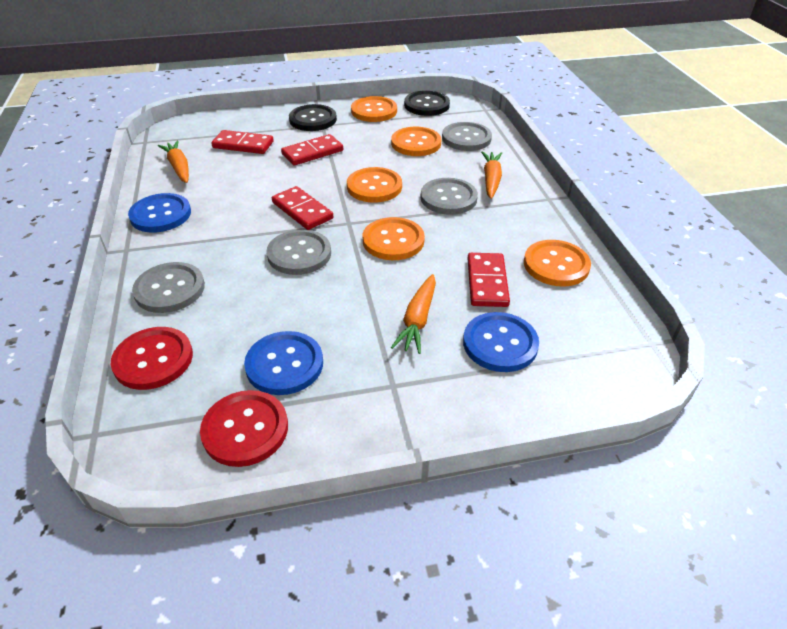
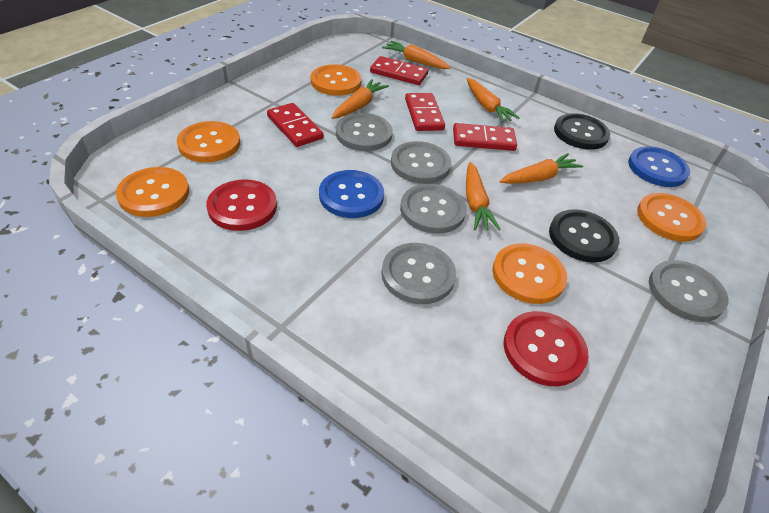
blue button: 3 -> 2
grey button: 4 -> 5
orange carrot: 3 -> 5

